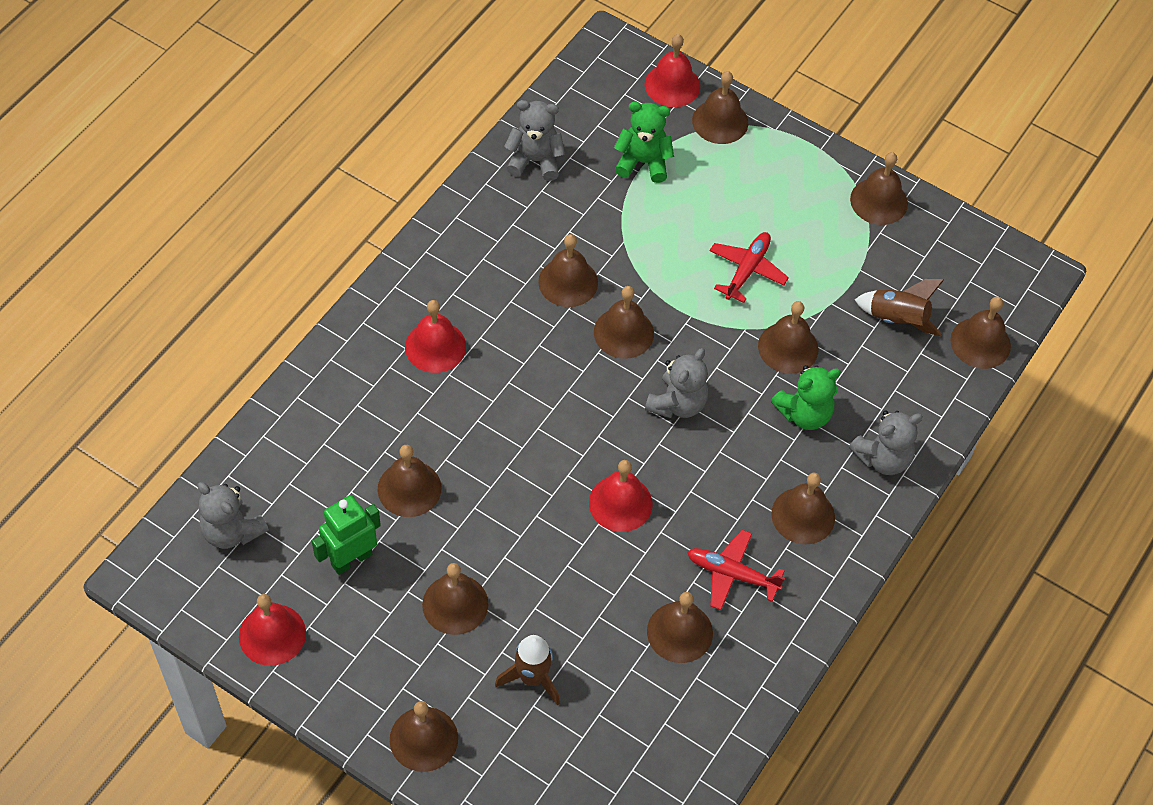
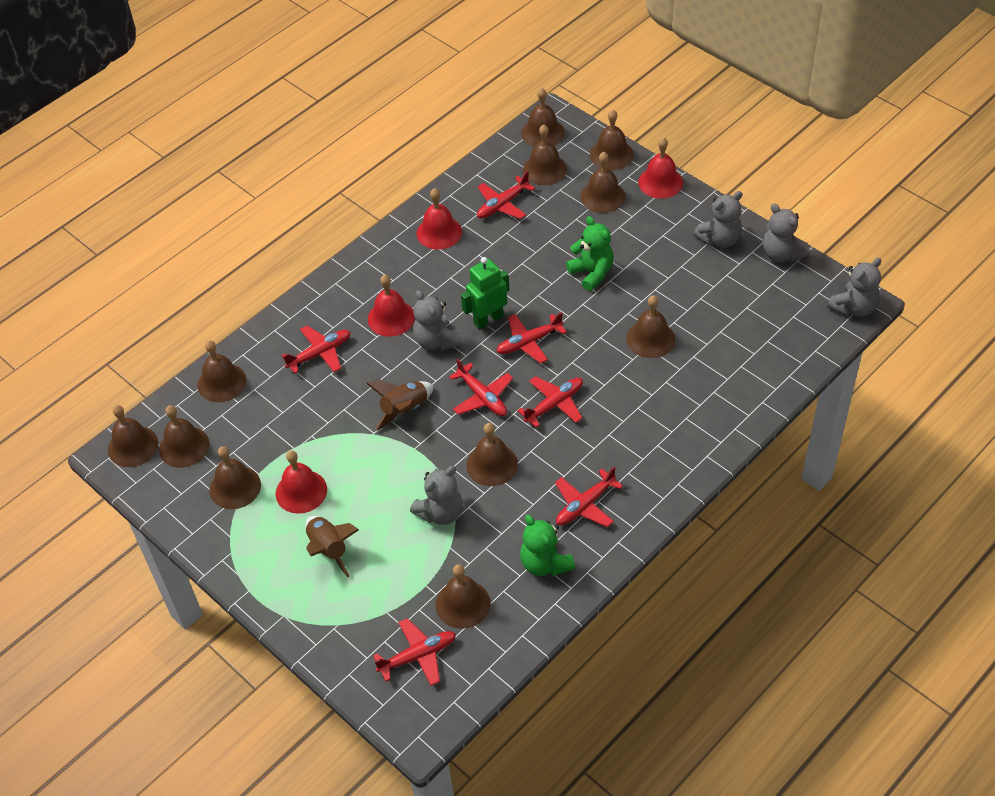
grey teddy bear: 4 -> 5
red plane: 2 -> 7

